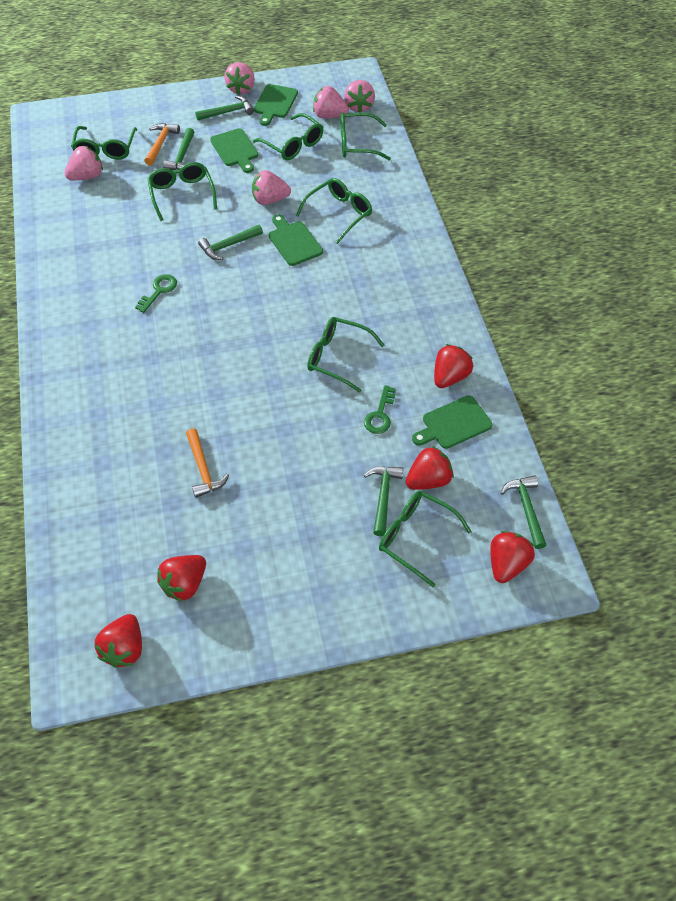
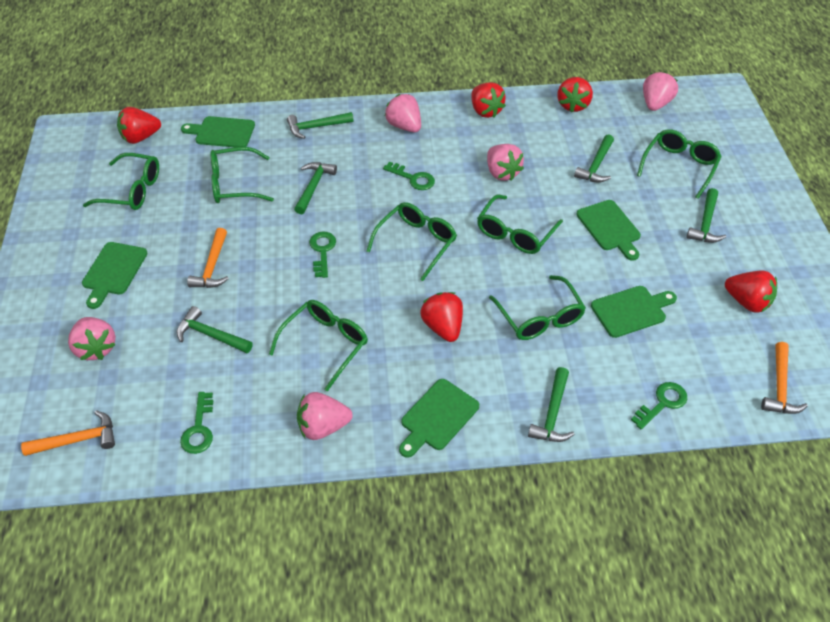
green cutting board: 4 -> 5
green hammer: 5 -> 6
green key: 2 -> 4
orange hammer: 2 -> 3

